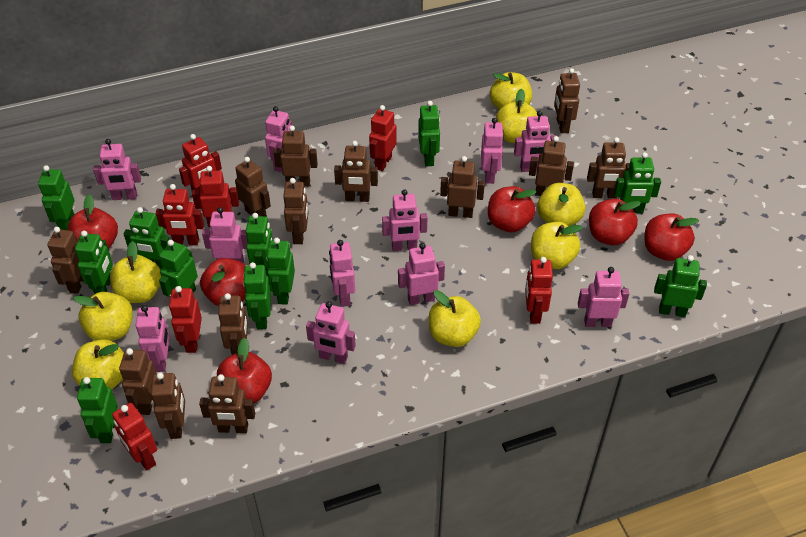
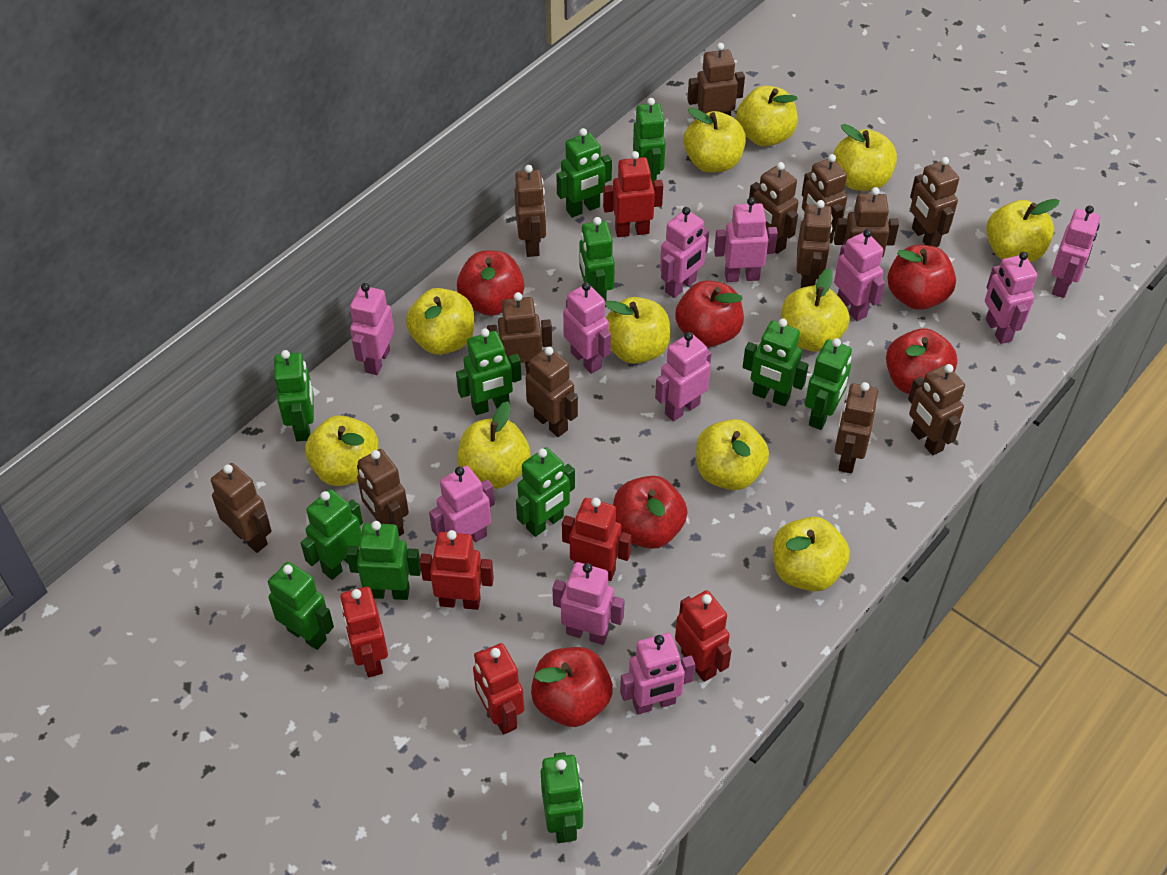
green robot: 11 -> 12
red robot: 7 -> 6
yellow apple: 8 -> 11

